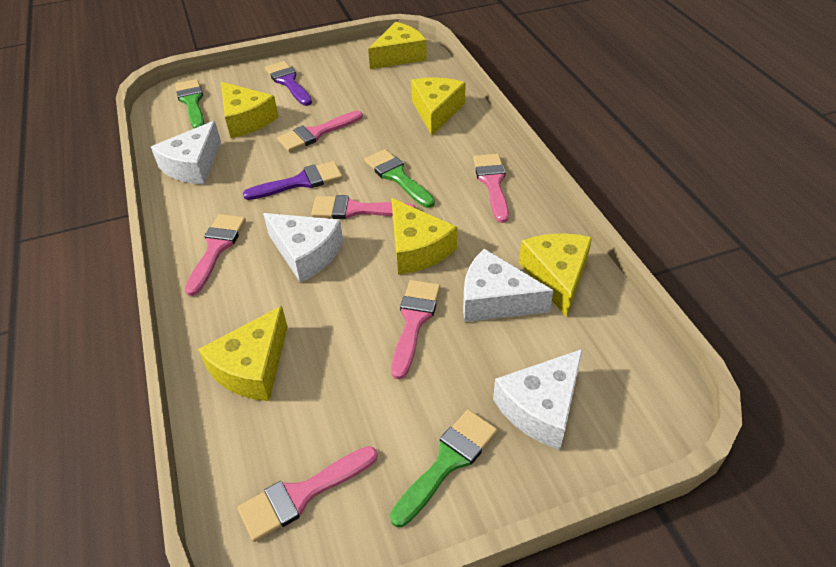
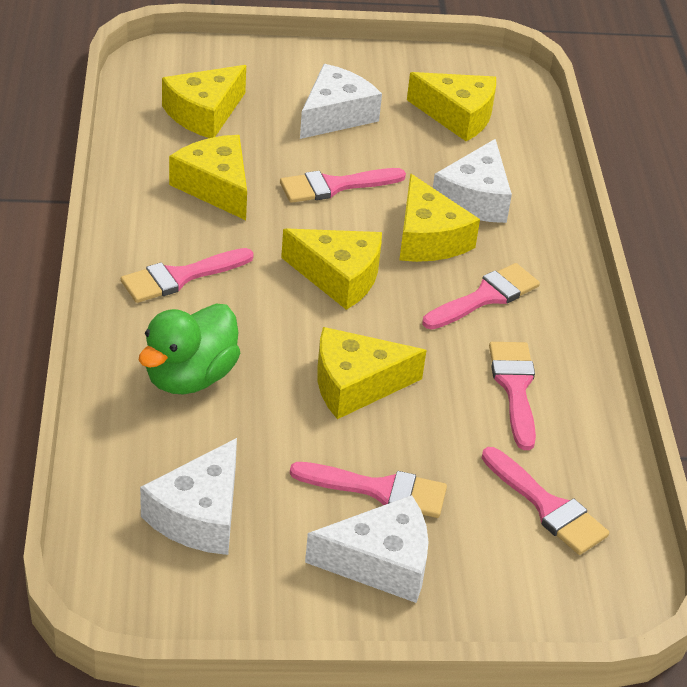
green brush: 3 -> 0
green duck: 0 -> 1
purple brush: 2 -> 0

